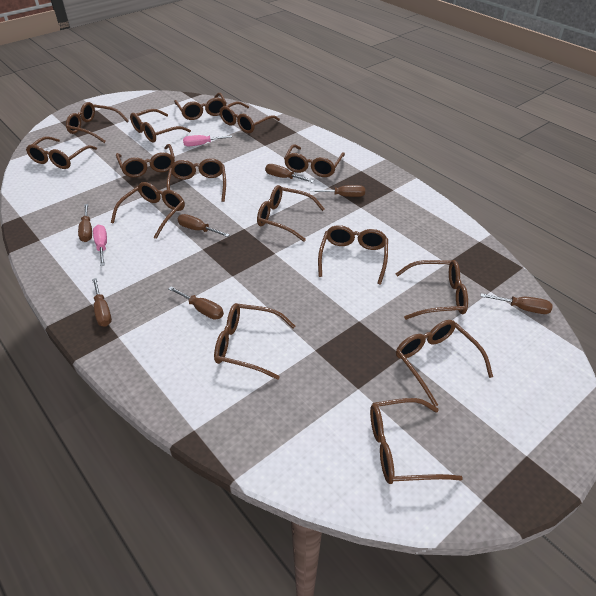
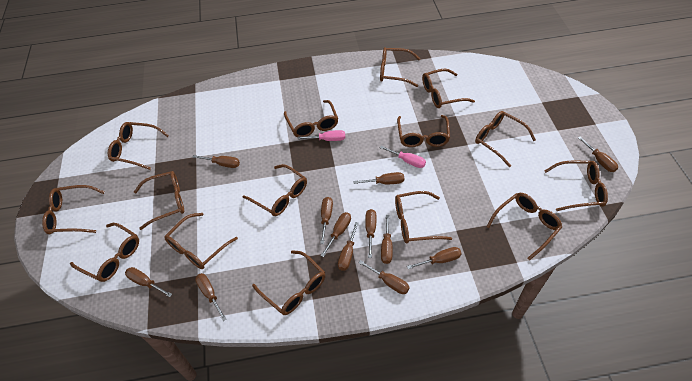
brown screwdriver: 7 -> 12

